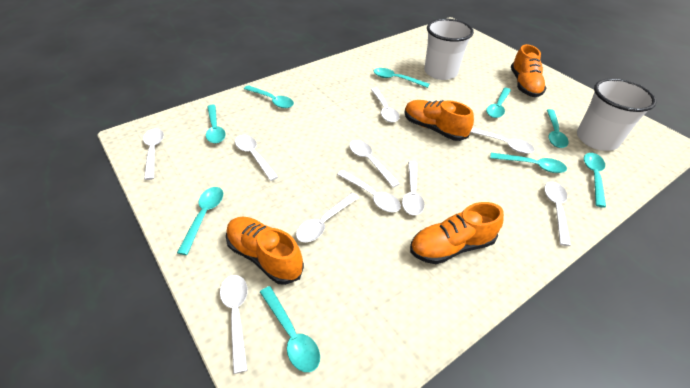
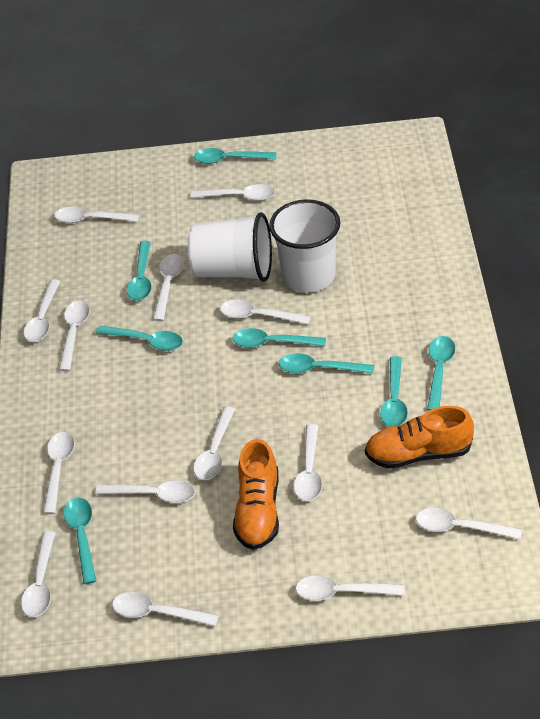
orange shoe: 4 -> 2
turquoise spoon: 9 -> 8
white spoon: 10 -> 14

